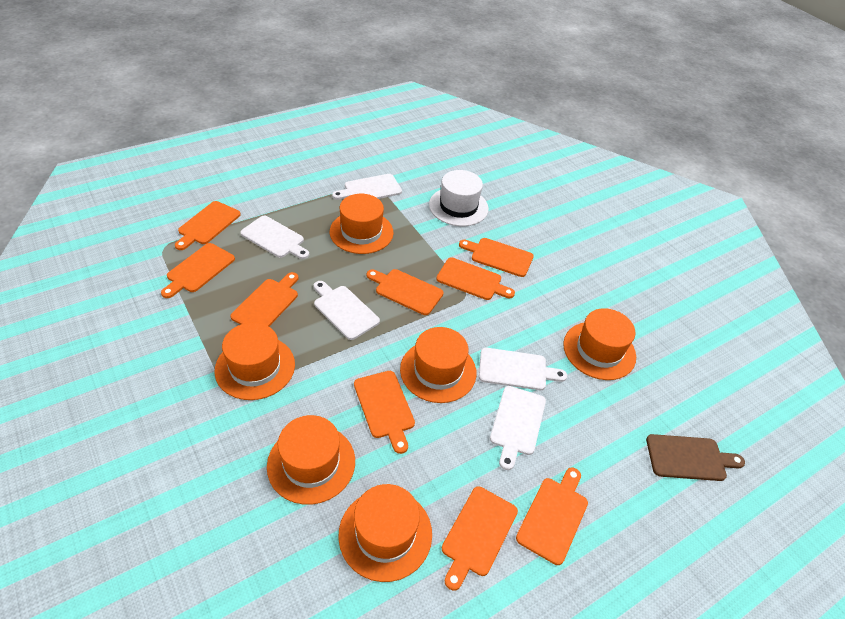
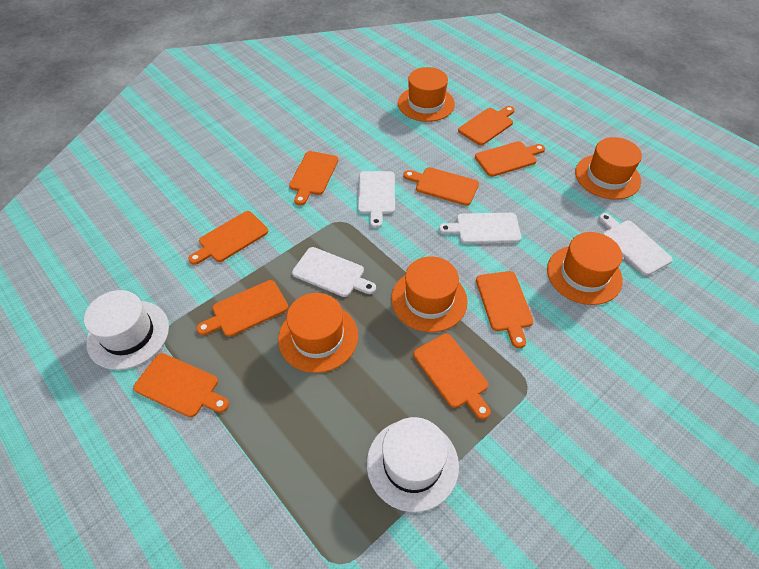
brown cutting board: 1 -> 0
orange hat: 6 -> 5
white cutting board: 5 -> 4
white hat: 1 -> 2

